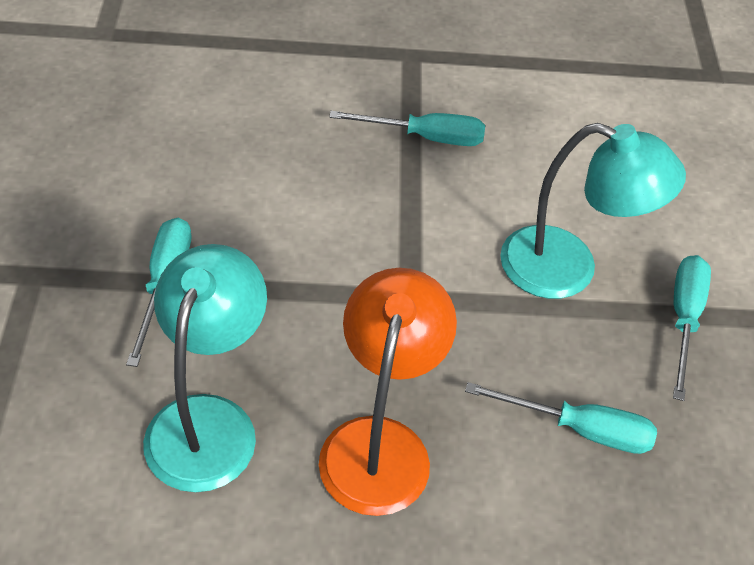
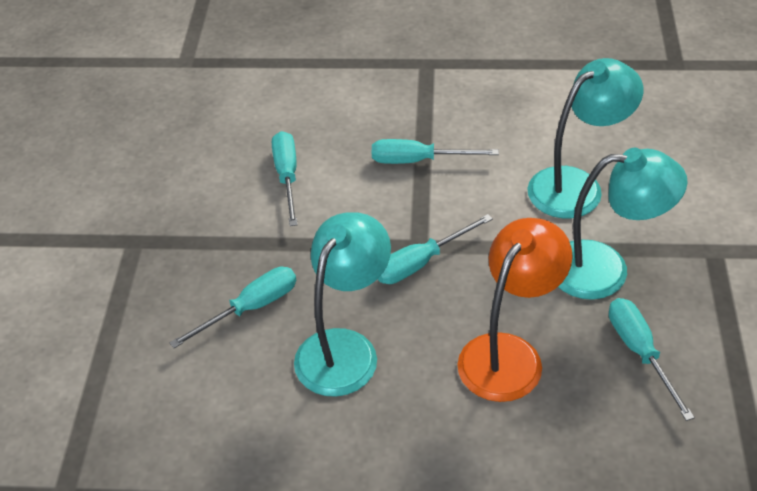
turquoise lamp: 2 -> 3
turquoise screwdriver: 4 -> 5

